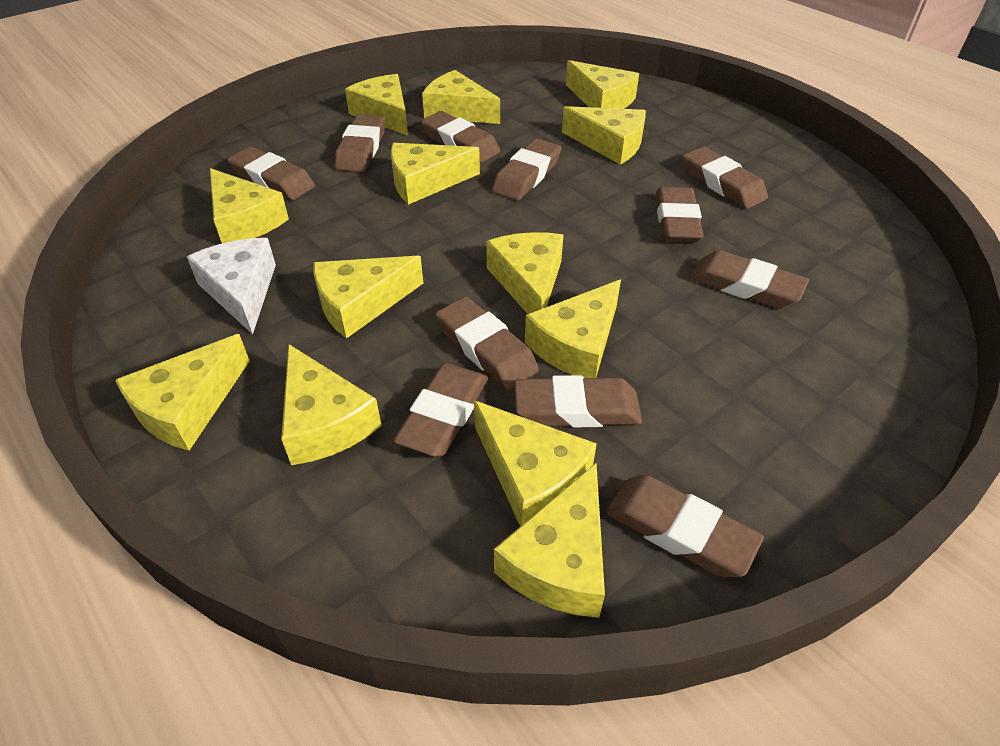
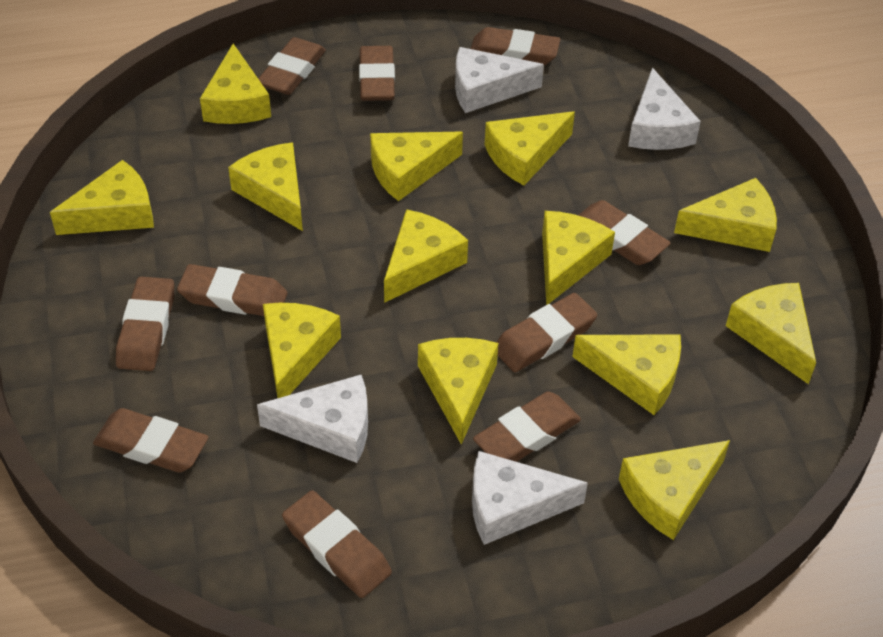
brown eraser: 11 -> 10
white cheese: 1 -> 4

